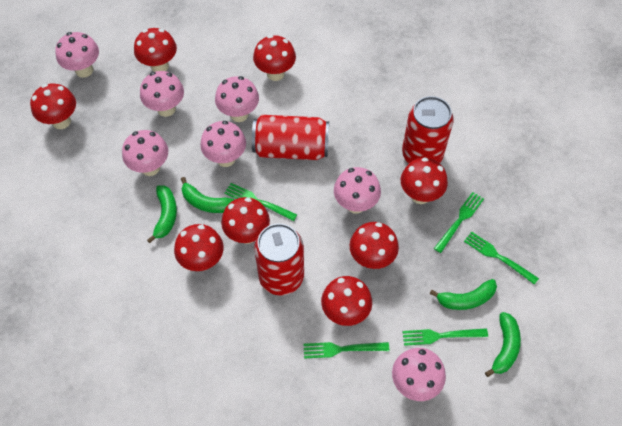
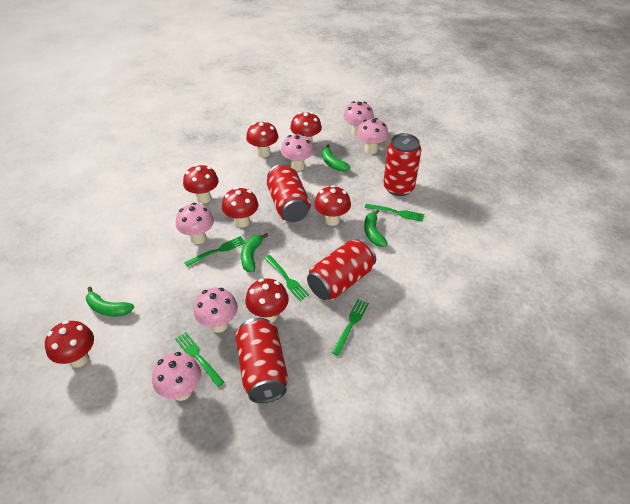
pink mushroom: 7 -> 6
red can: 3 -> 4
red mushroom: 8 -> 7

